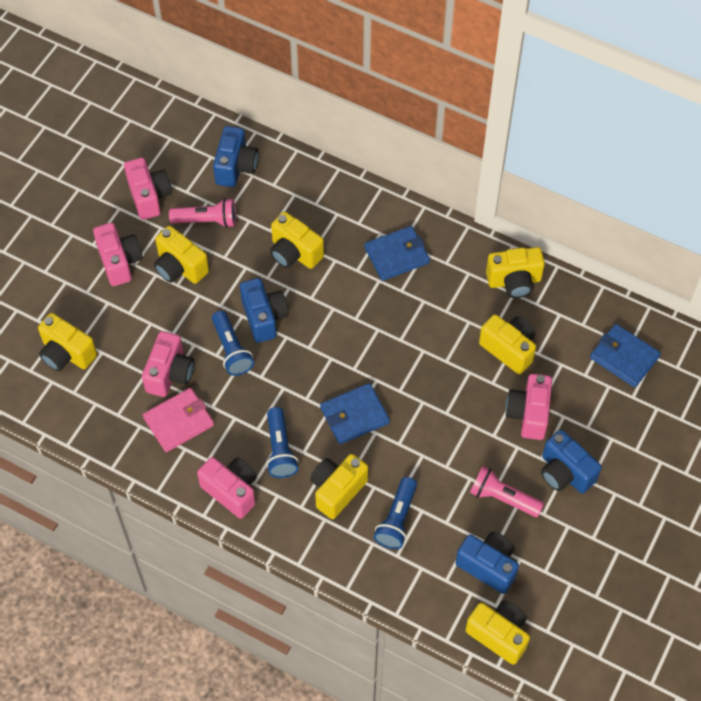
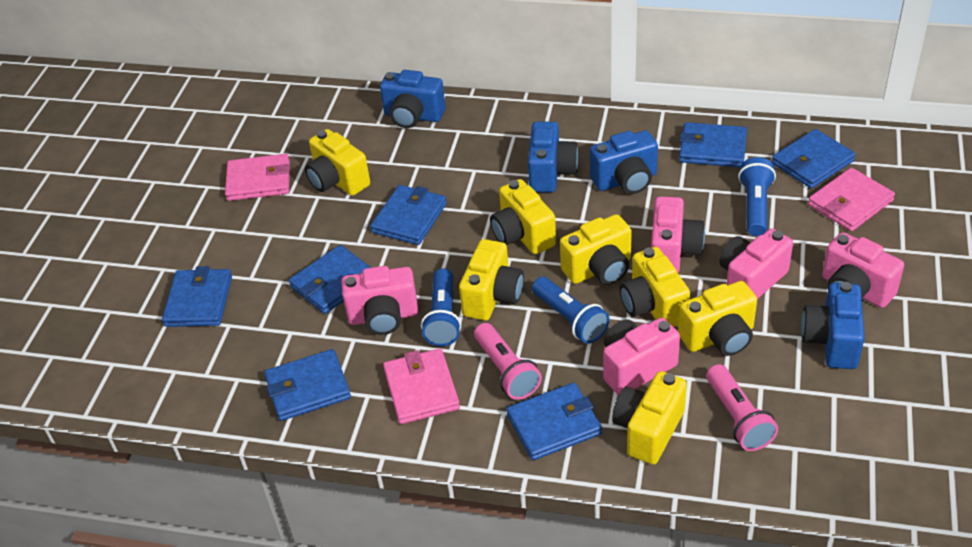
blue wallet: 3 -> 7
pink wallet: 1 -> 3

